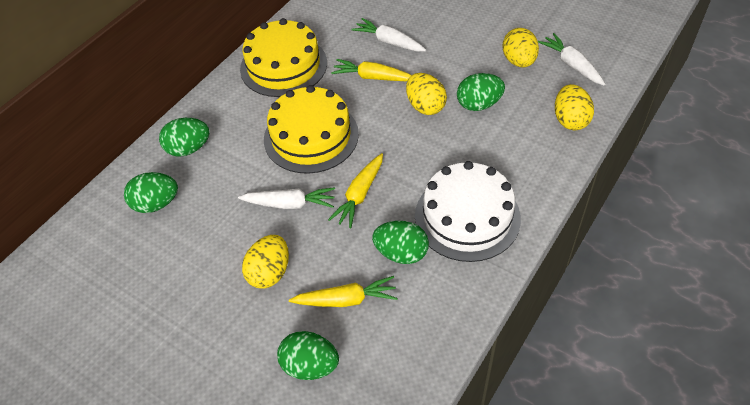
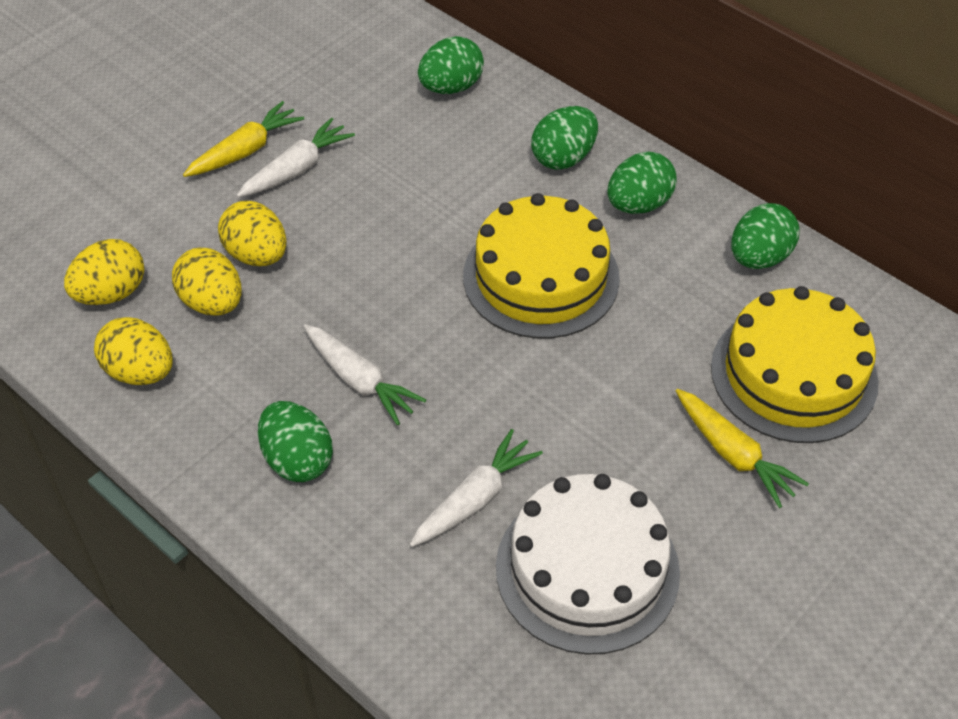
yellow carrot: 3 -> 2

